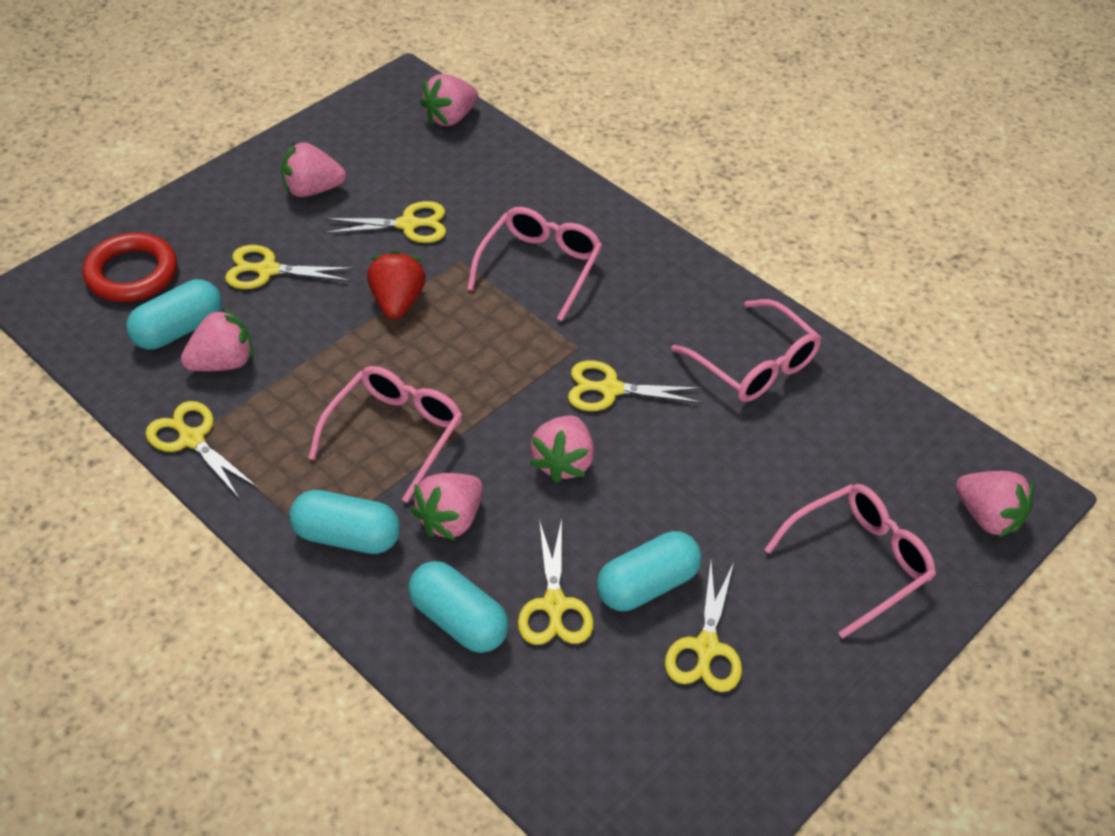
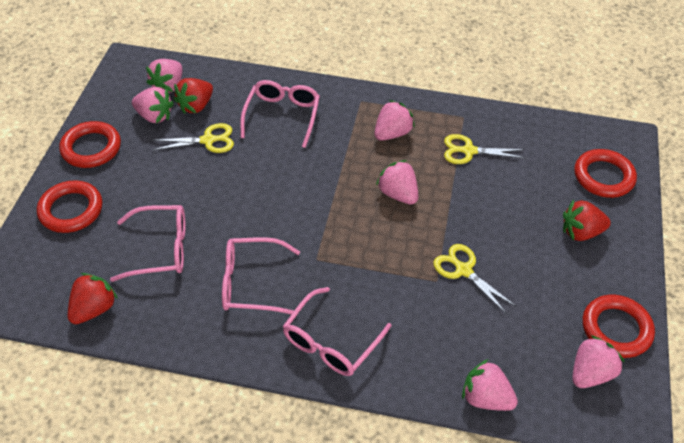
red ring: 1 -> 4
red strawberry: 1 -> 3
turquoise capsule: 4 -> 0
yellow scissors: 6 -> 3

